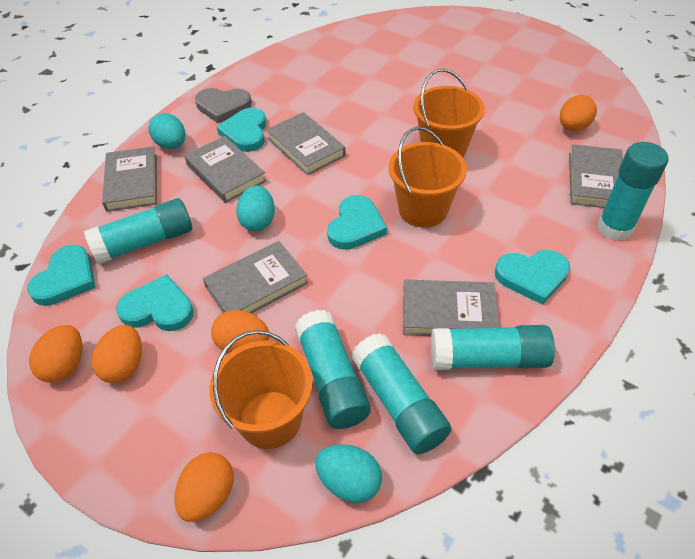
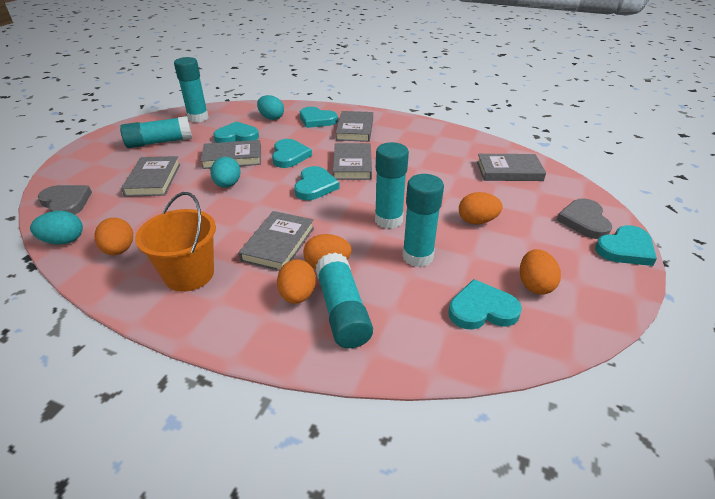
grey heart: 1 -> 2
orange bucket: 3 -> 1
turquoise heart: 5 -> 6

